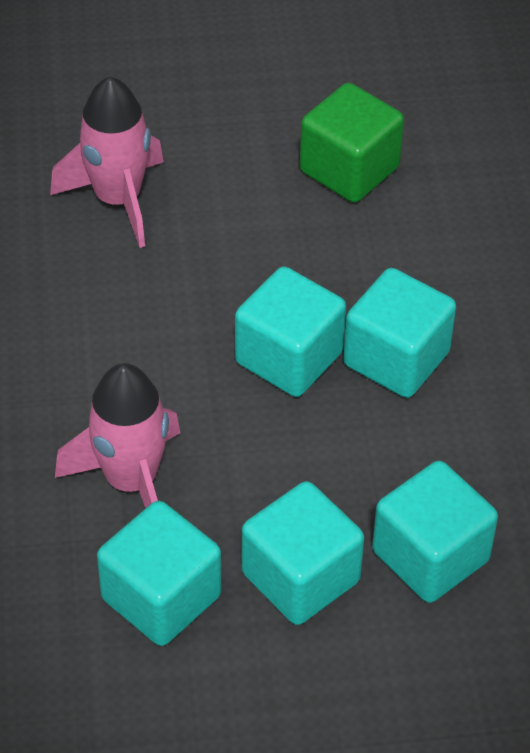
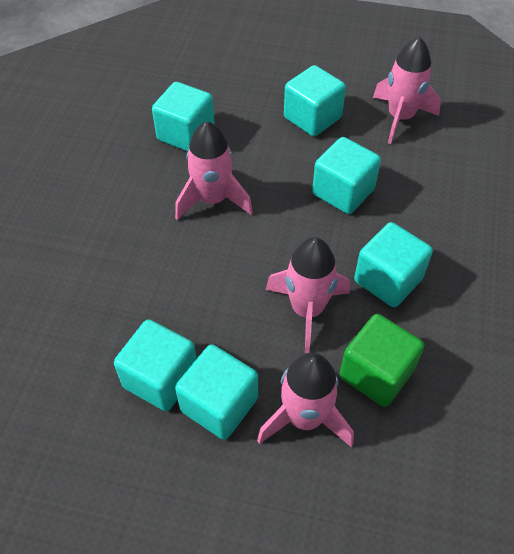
pink rocket: 2 -> 4
turquoise cube: 5 -> 6

